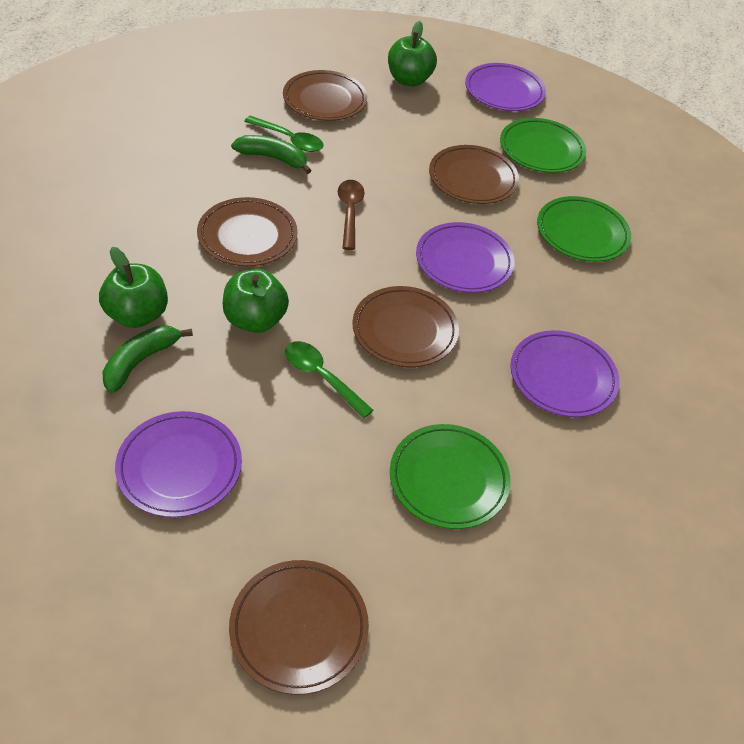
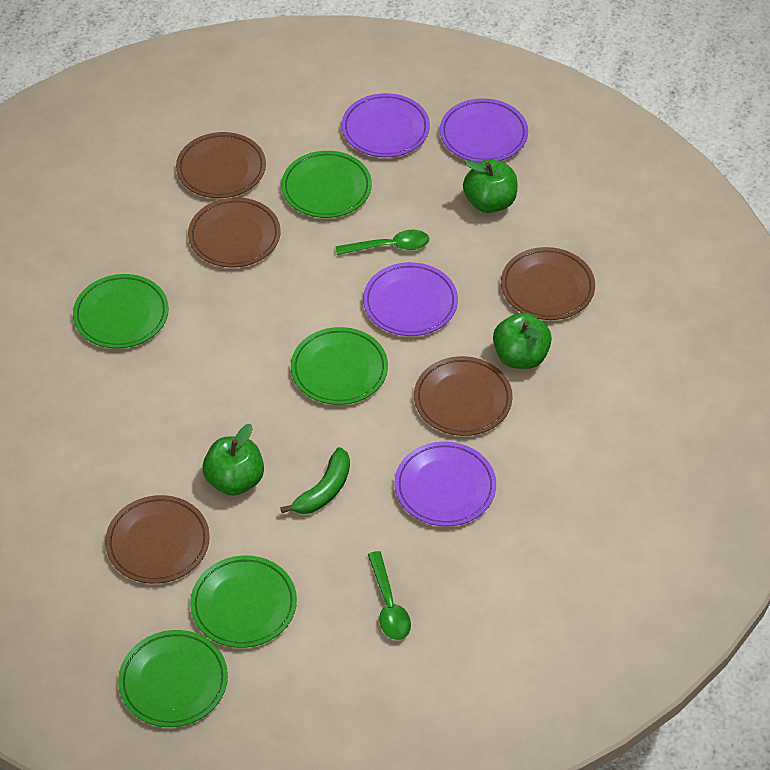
brown spoon: 1 -> 0
green banana: 2 -> 1
green plate: 3 -> 5

